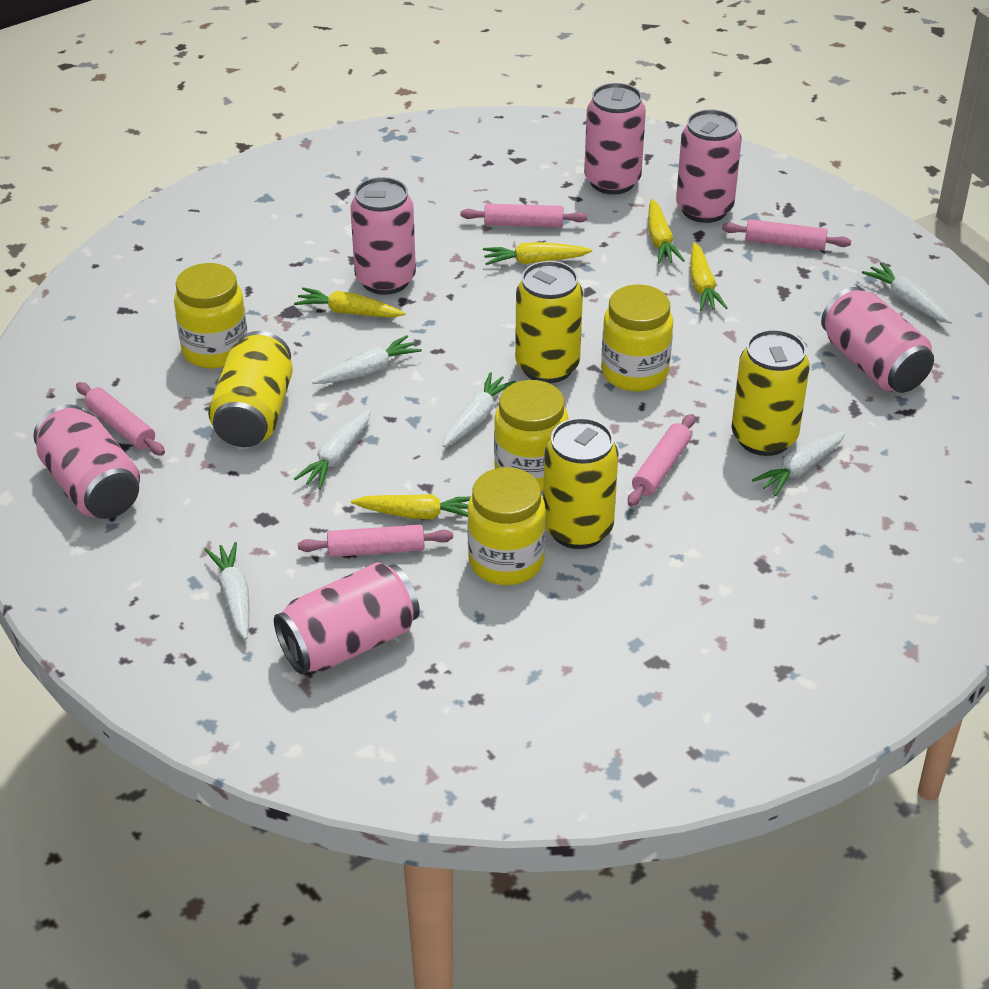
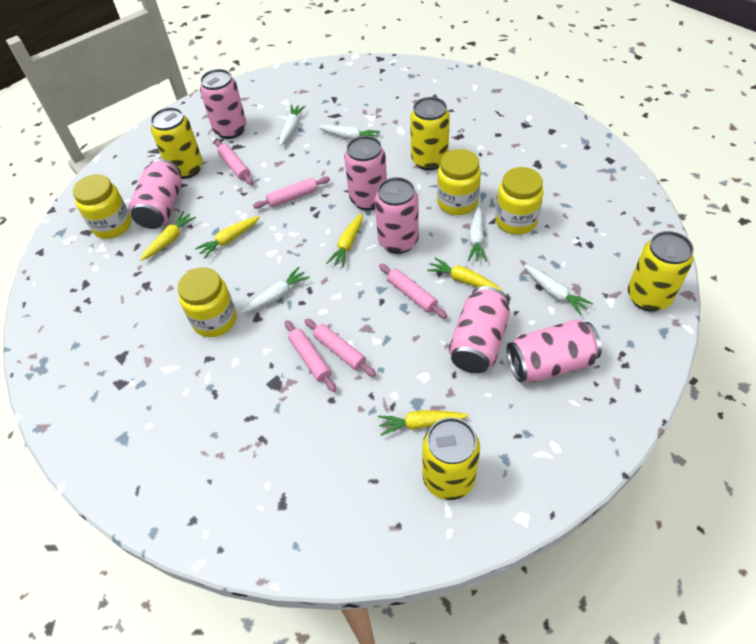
white carrot: 6 -> 5

